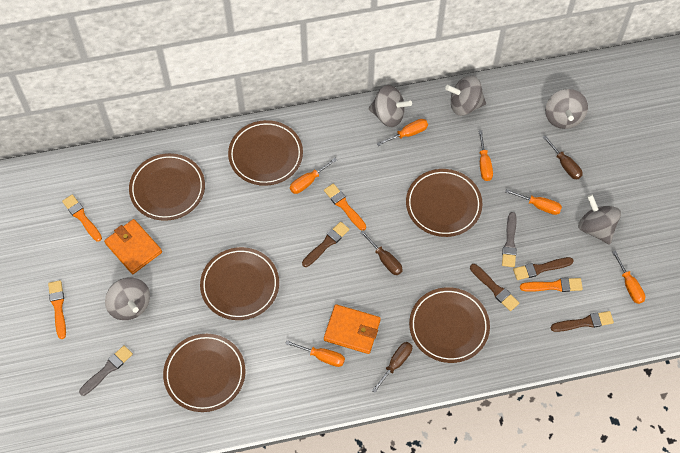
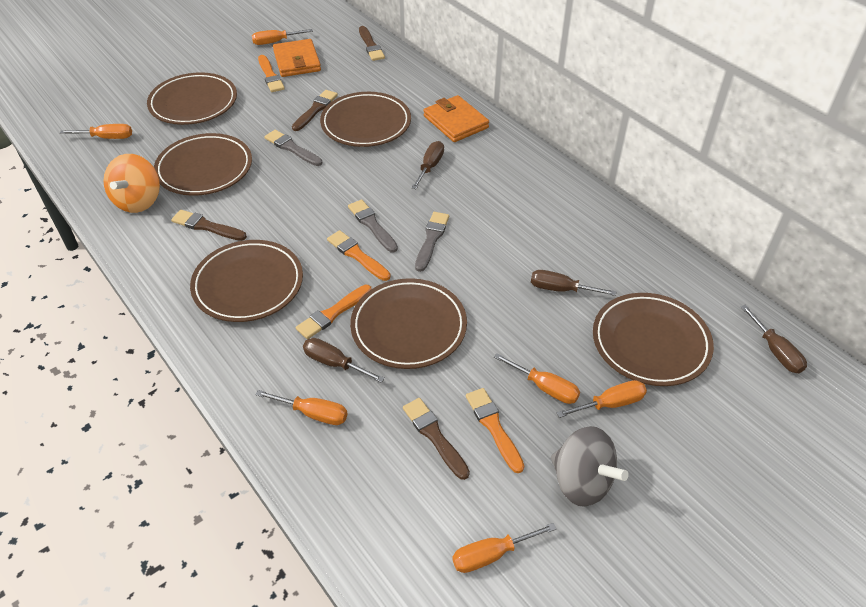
brown screwdriver: 3 -> 4
grey brush: 2 -> 3
grey spinning top: 5 -> 1
orange spinning top: 0 -> 1

